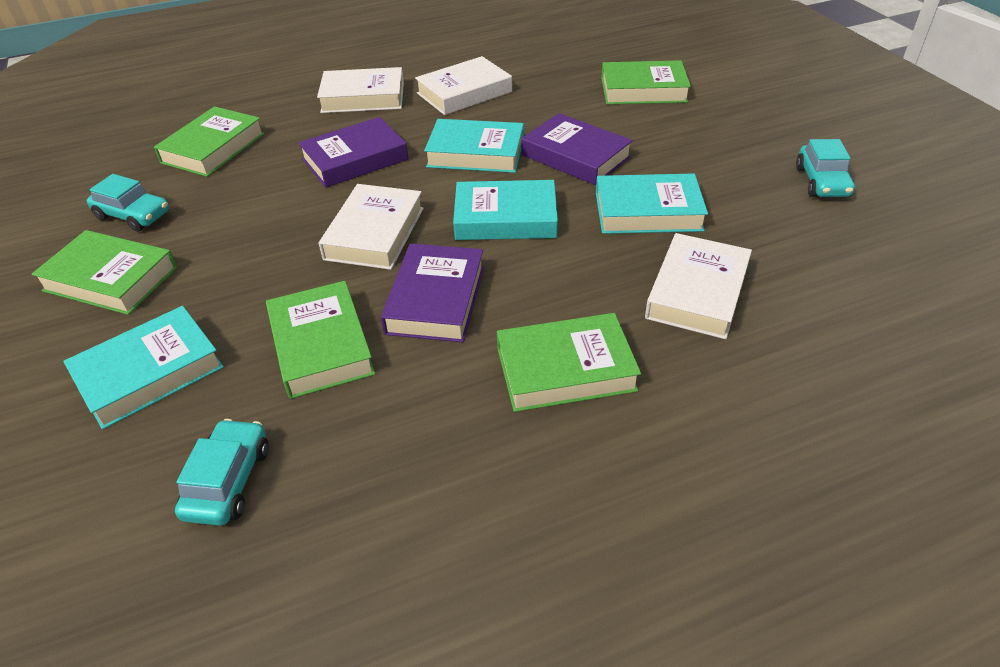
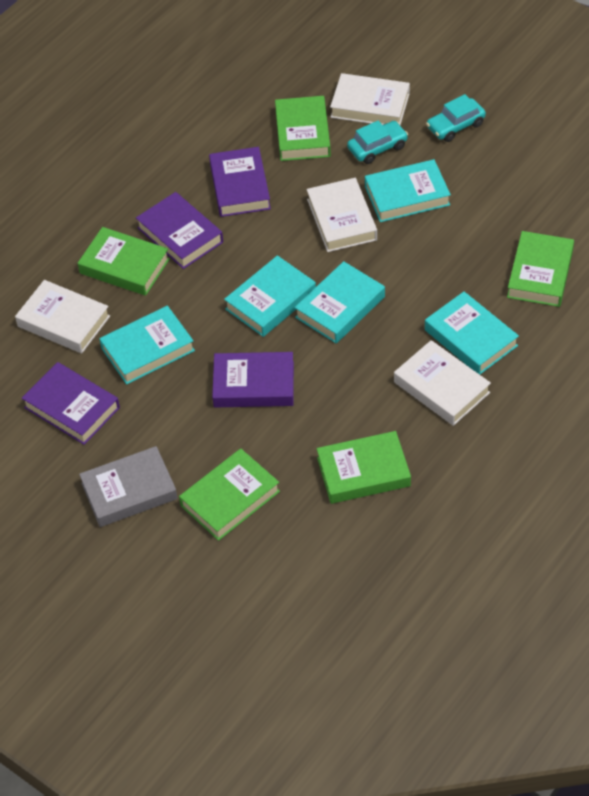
grey book: 0 -> 1
purple book: 3 -> 4
turquoise book: 4 -> 5
turquoise car: 3 -> 2

